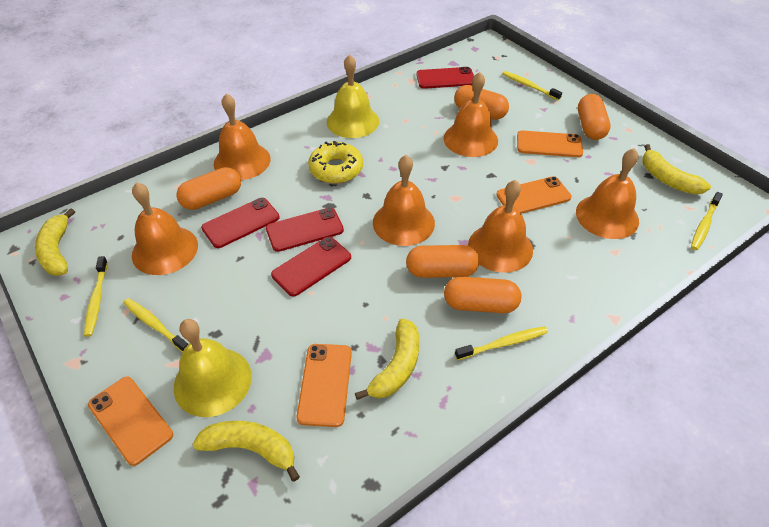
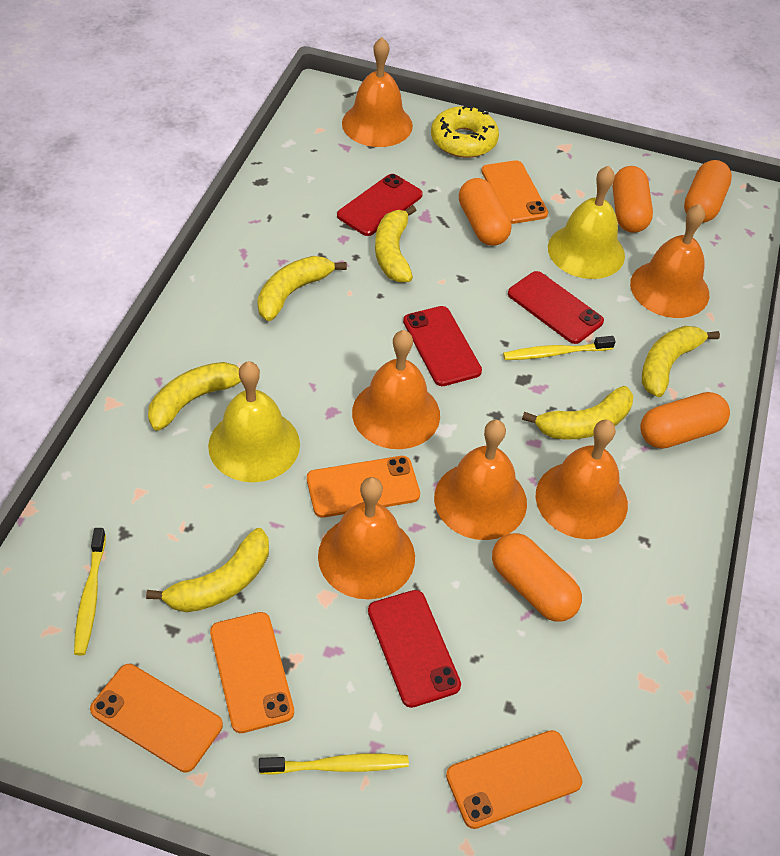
orange phone: 4 -> 5
yellow banana: 4 -> 6
yellow toothbrush: 5 -> 3

